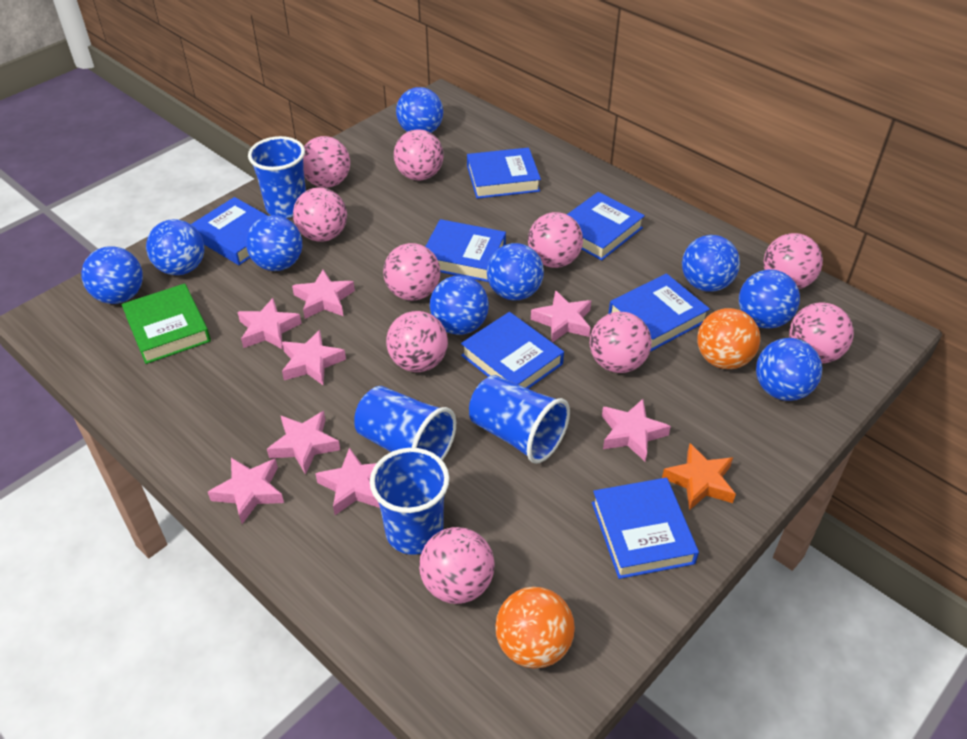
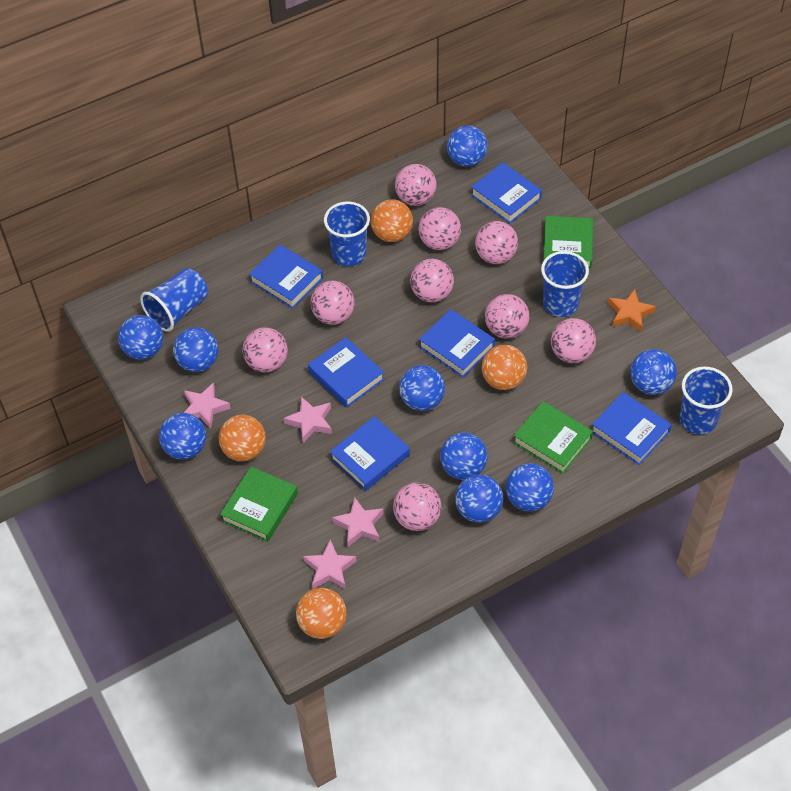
blue book: 7 -> 6
green book: 1 -> 3
orange ball: 2 -> 4
pink ball: 10 -> 9
pink star: 8 -> 4

